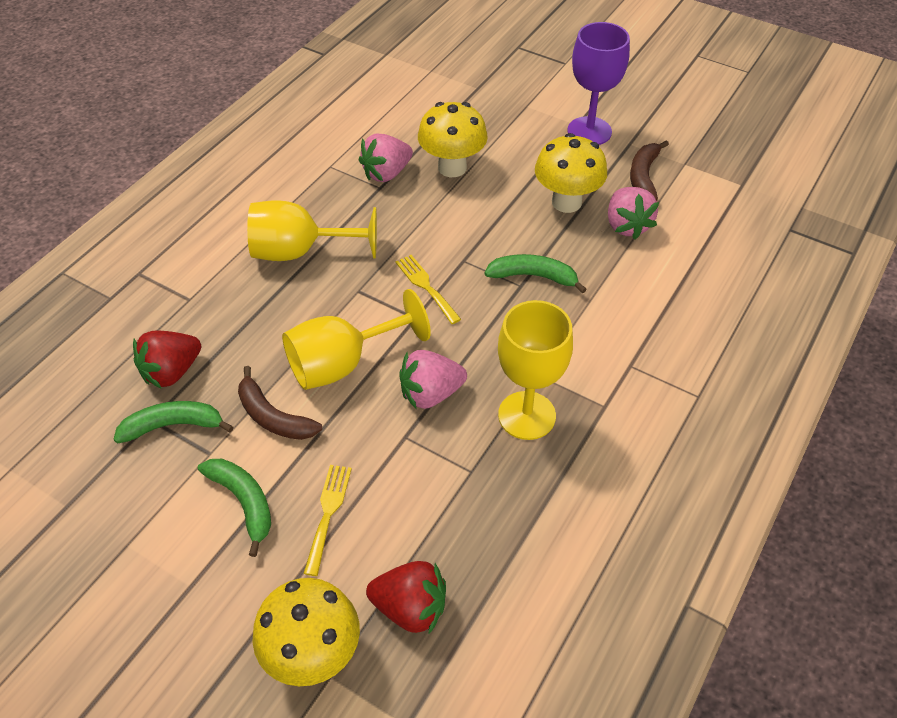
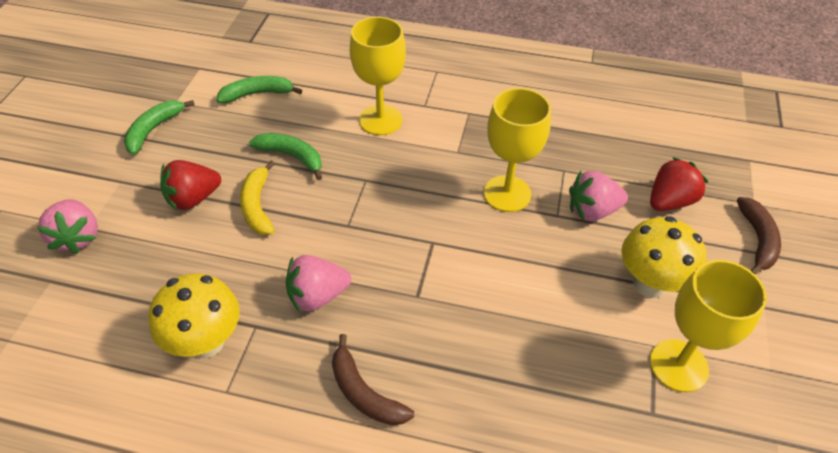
purple goblet: 1 -> 0
yellow banana: 0 -> 1
yellow fork: 2 -> 0
yellow mushroom: 3 -> 2

